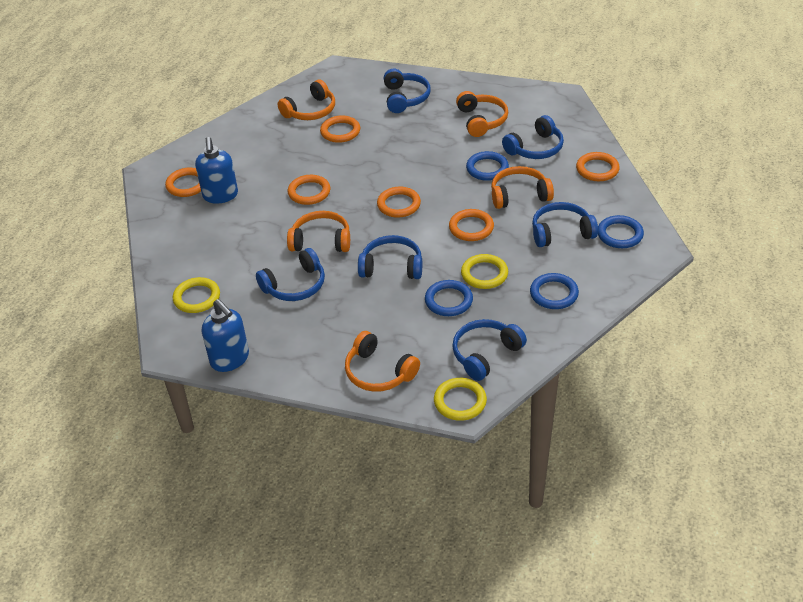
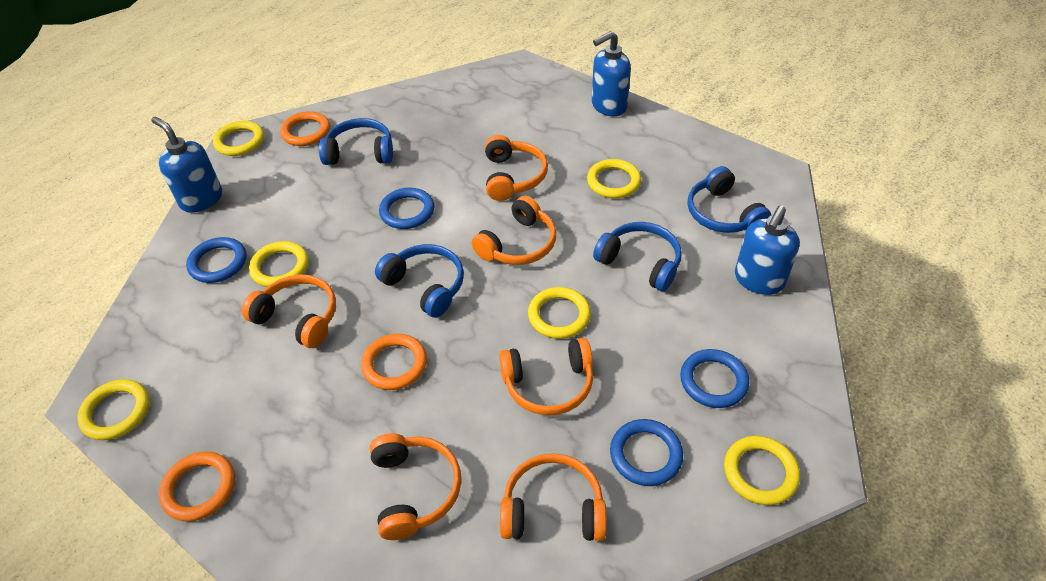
blue headphones: 6 -> 4
blue soap dispenser: 2 -> 3
orange headphones: 5 -> 6
orange ring: 6 -> 3
yellow ring: 3 -> 6

